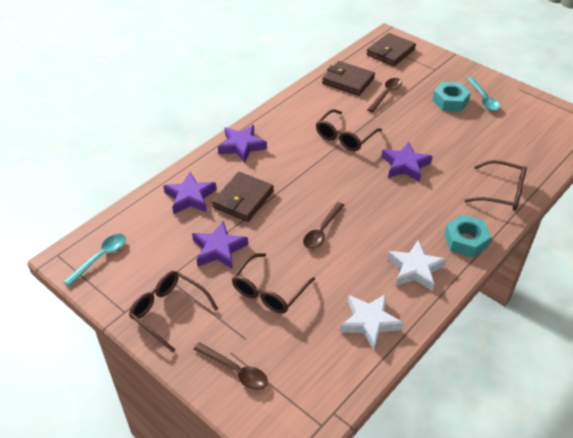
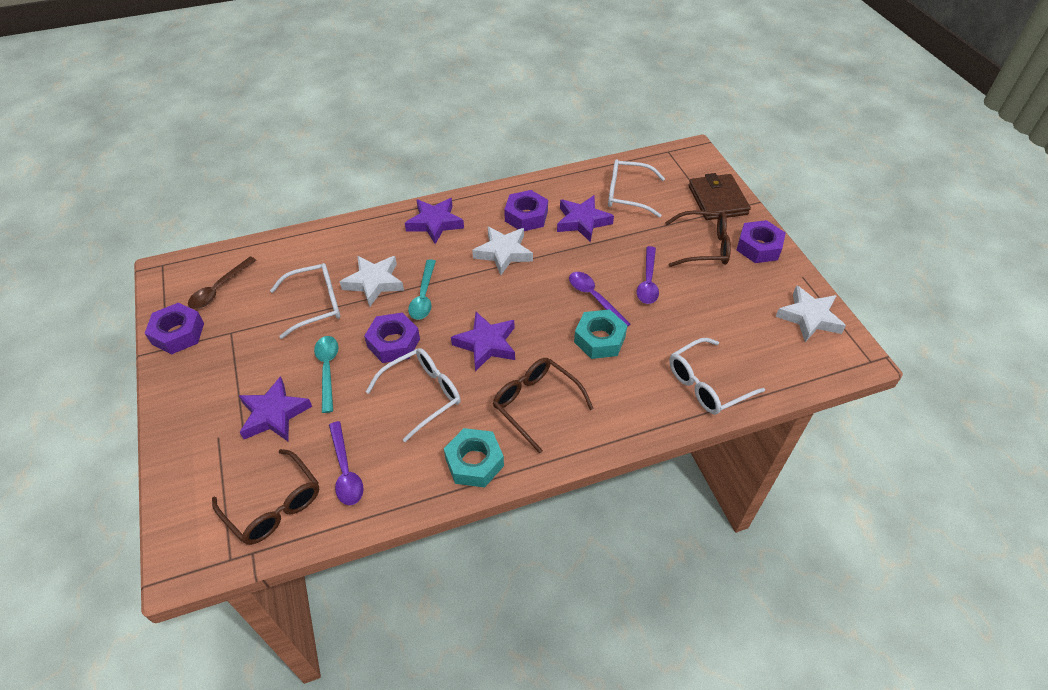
brown glasses: 4 -> 3
brown spoon: 3 -> 1
brown wallet: 3 -> 1
purple nut: 0 -> 4
purple spoon: 0 -> 3
white glasses: 0 -> 4
white star: 2 -> 3

